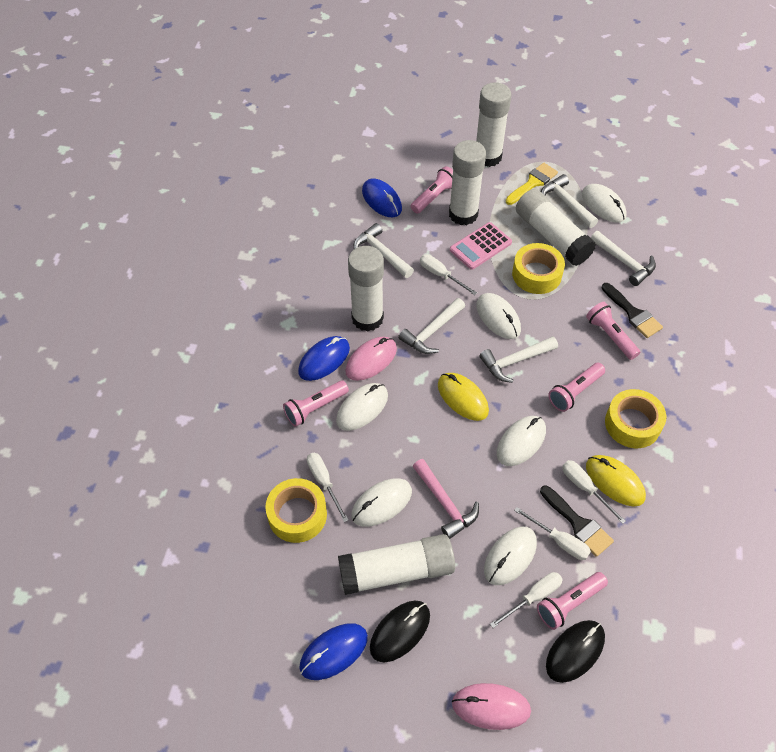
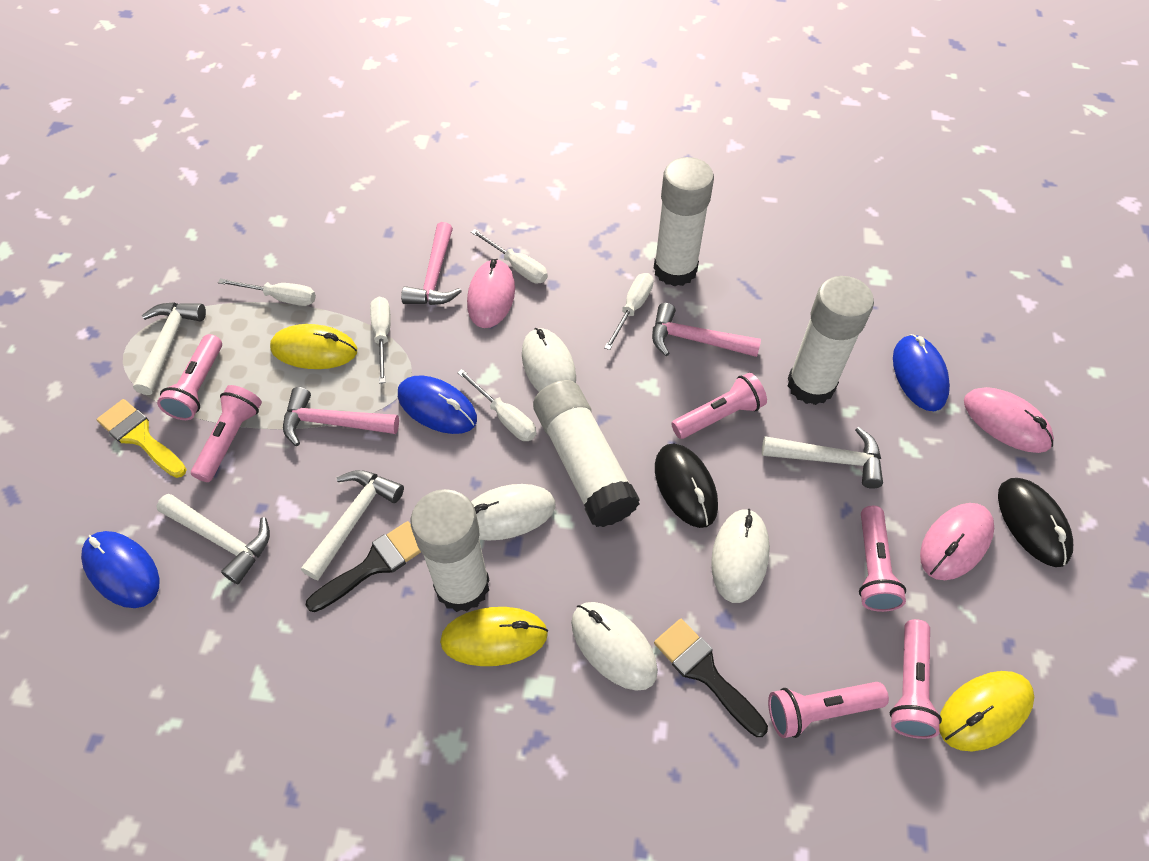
pink calculator: 1 -> 0
pink flashlight: 5 -> 6
pink hammer: 1 -> 3
pink mouse: 2 -> 3
white glue stick: 5 -> 4
white hammer: 5 -> 4
white mouse: 6 -> 4
yellow mouse: 2 -> 3
yellow tape: 3 -> 0

